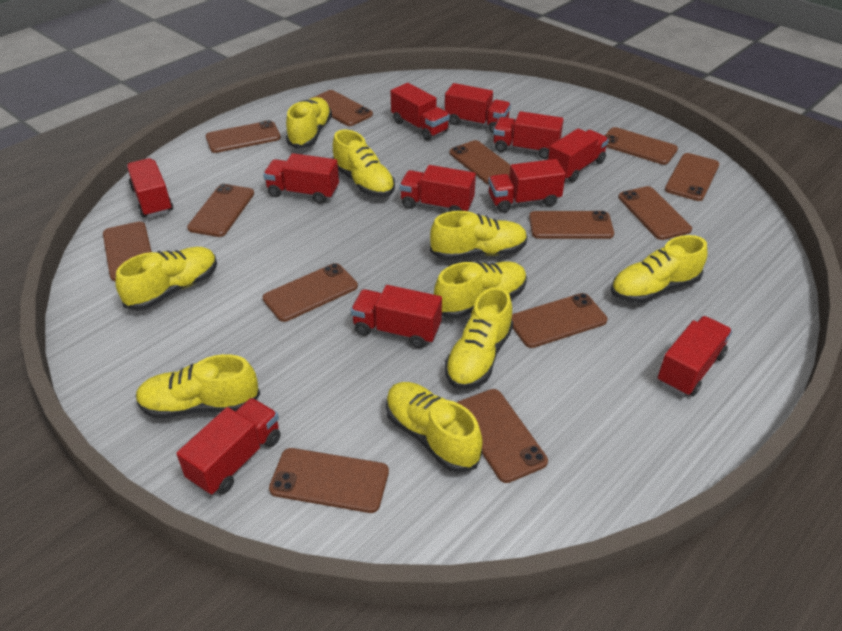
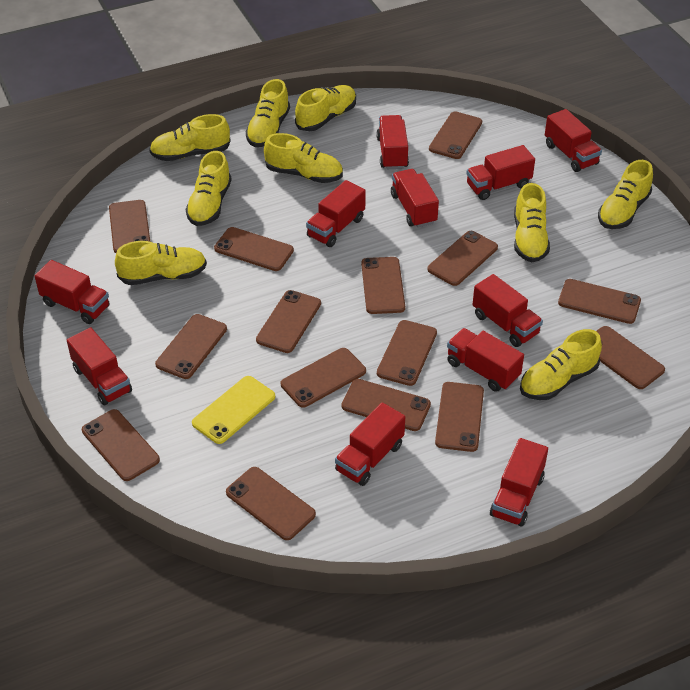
brown phone: 13 -> 15
yellow phone: 0 -> 1

